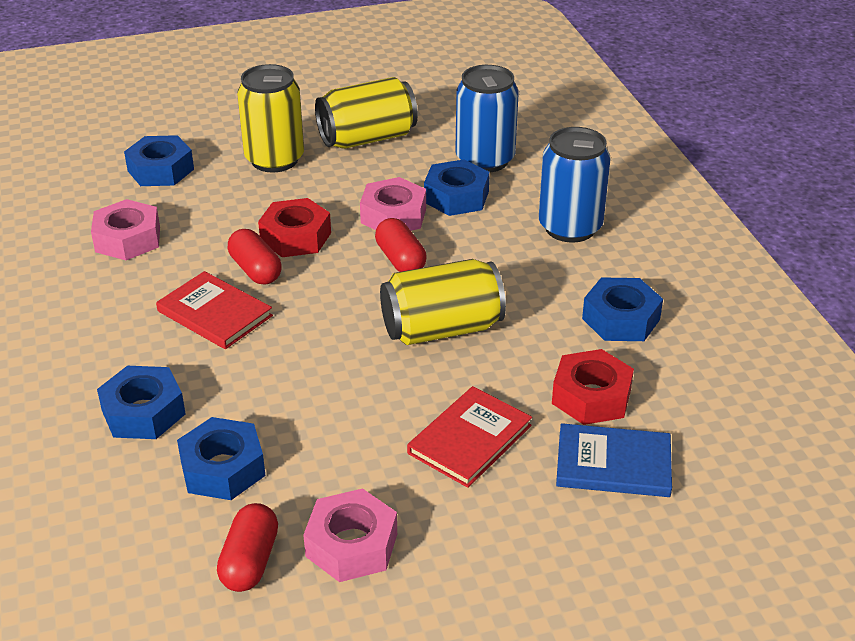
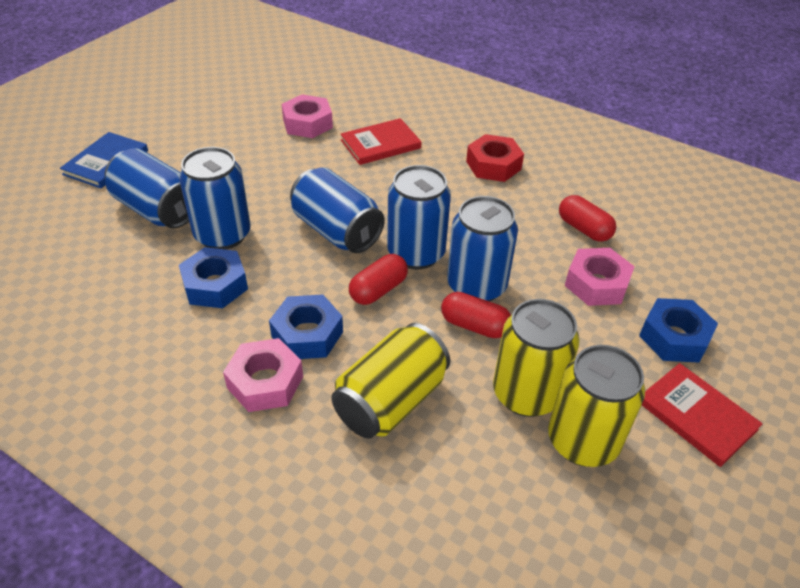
blue can: 2 -> 5
blue nut: 5 -> 3
red nut: 2 -> 1

